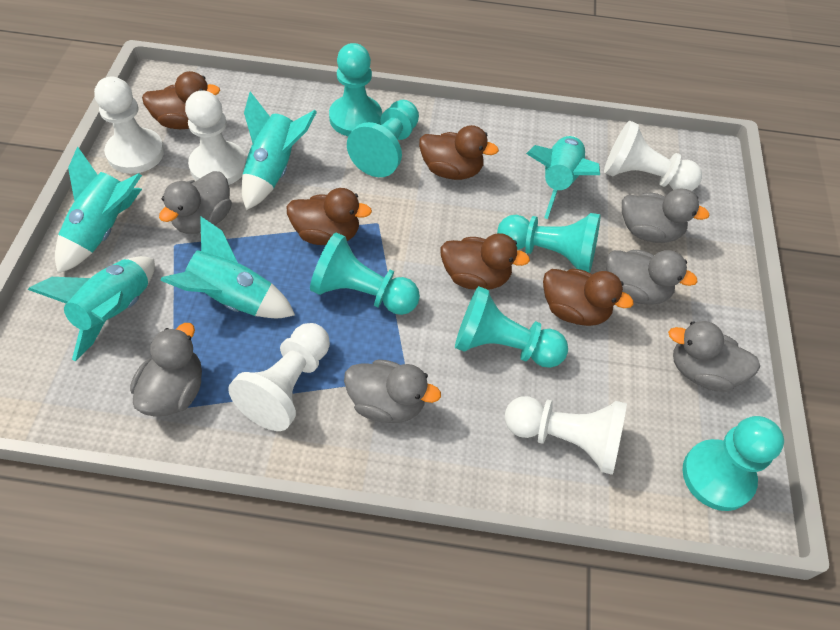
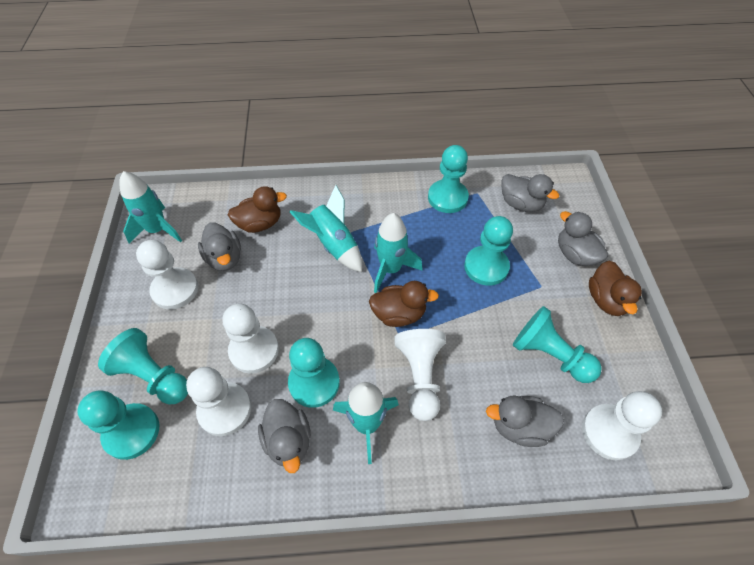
brown duck: 5 -> 3
grey duck: 6 -> 5
turquoise rocket: 5 -> 4

